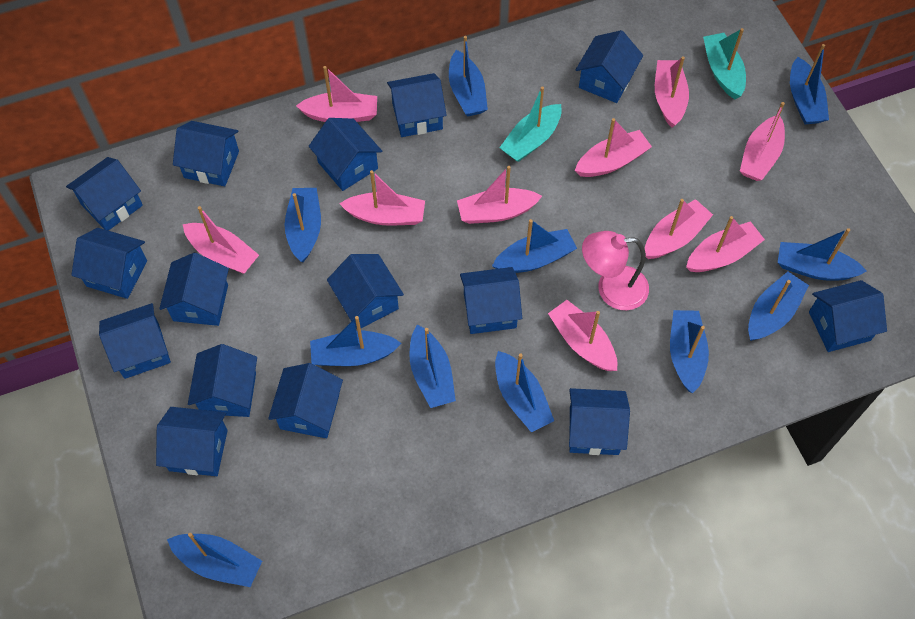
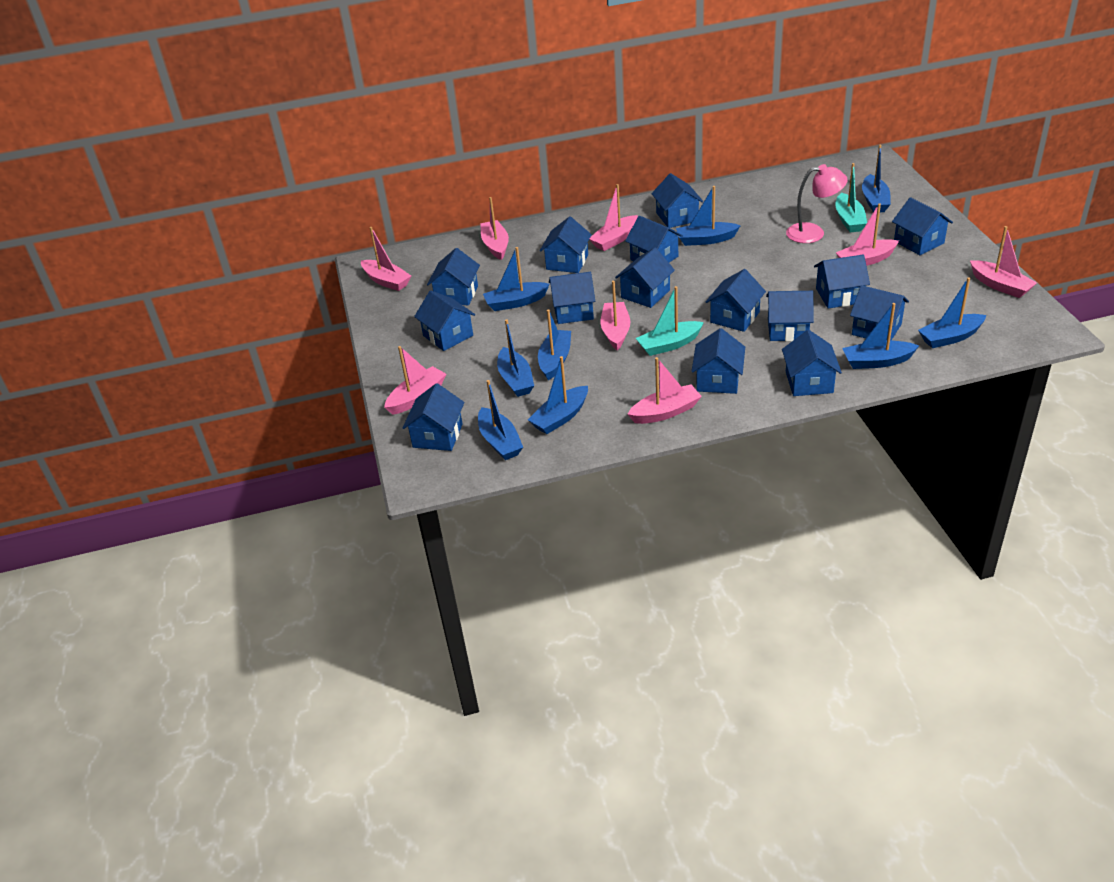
blue boat: 11 -> 9
pink boat: 10 -> 8

